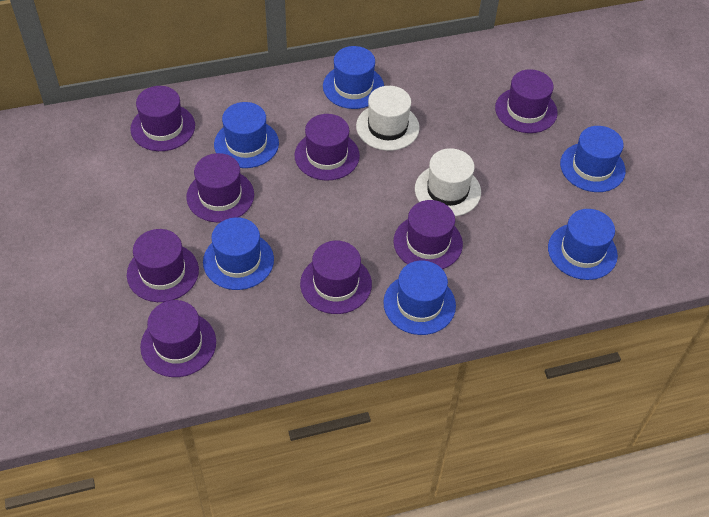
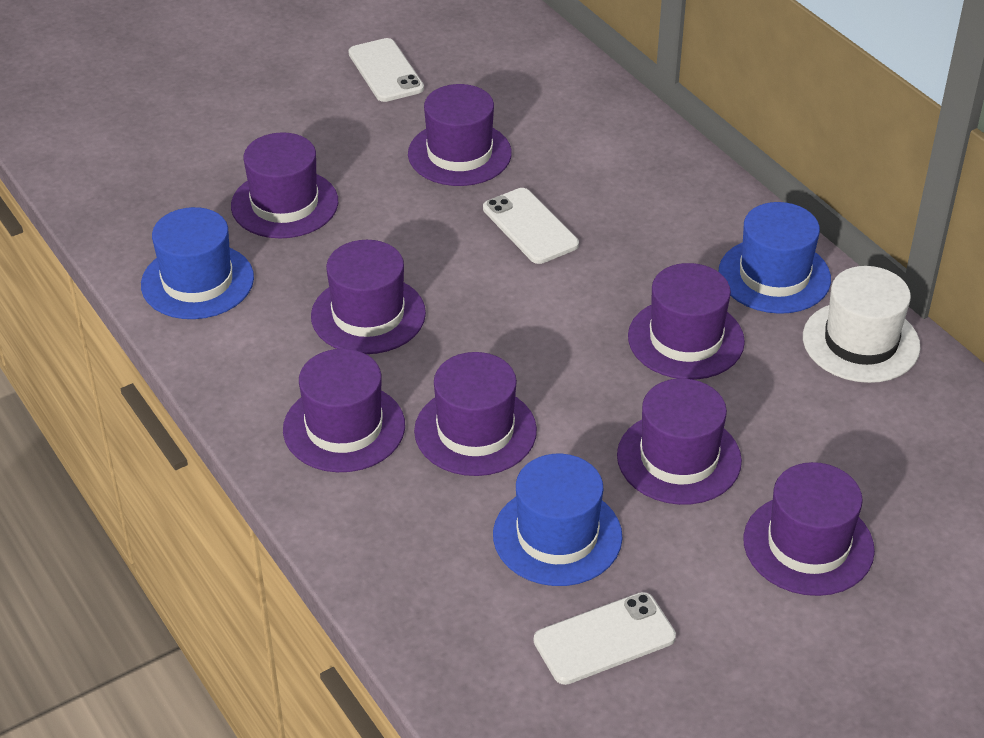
blue hat: 6 -> 3
white hat: 2 -> 1
white phone: 0 -> 3

